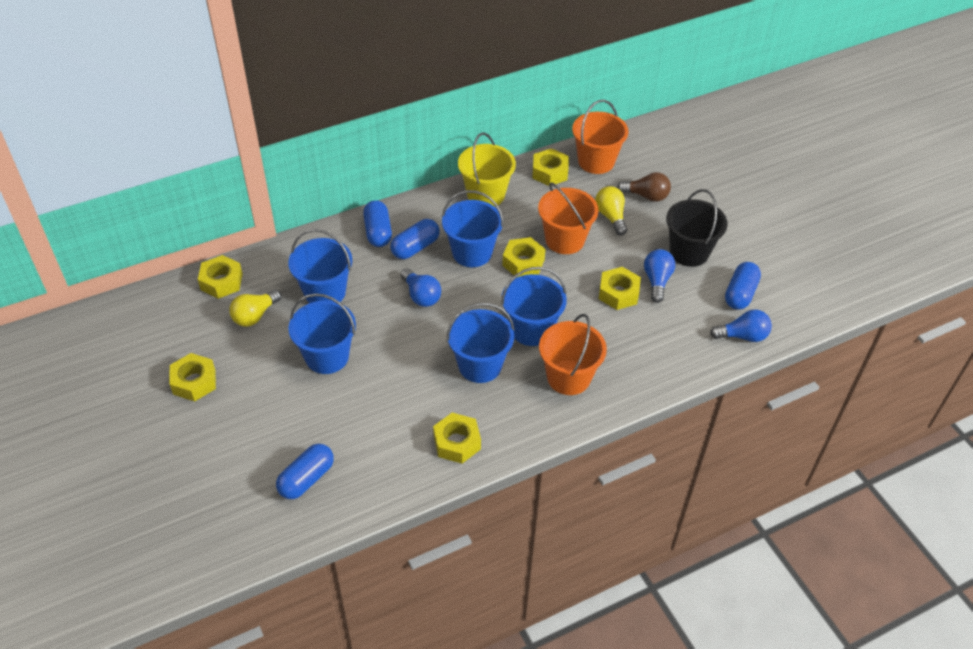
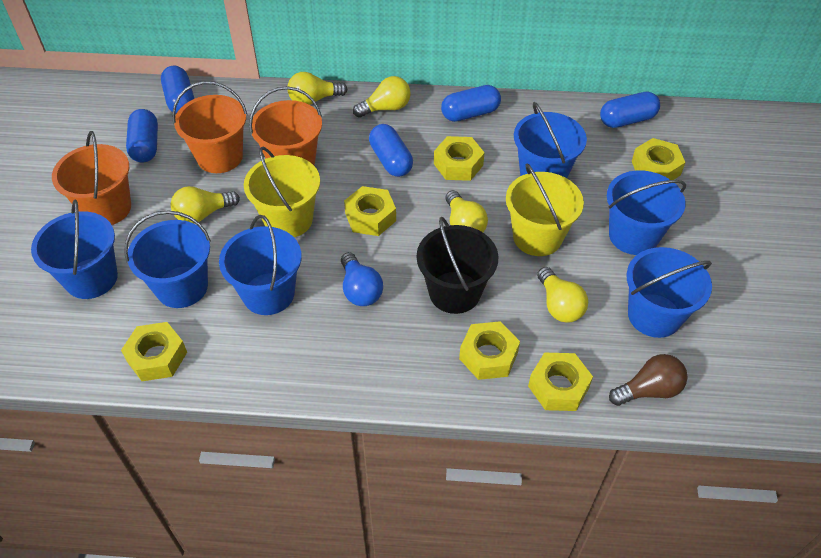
blue bucket: 5 -> 6
blue capsule: 4 -> 5
blue light bulb: 3 -> 1
yellow bucket: 1 -> 2
yellow light bulb: 2 -> 5

